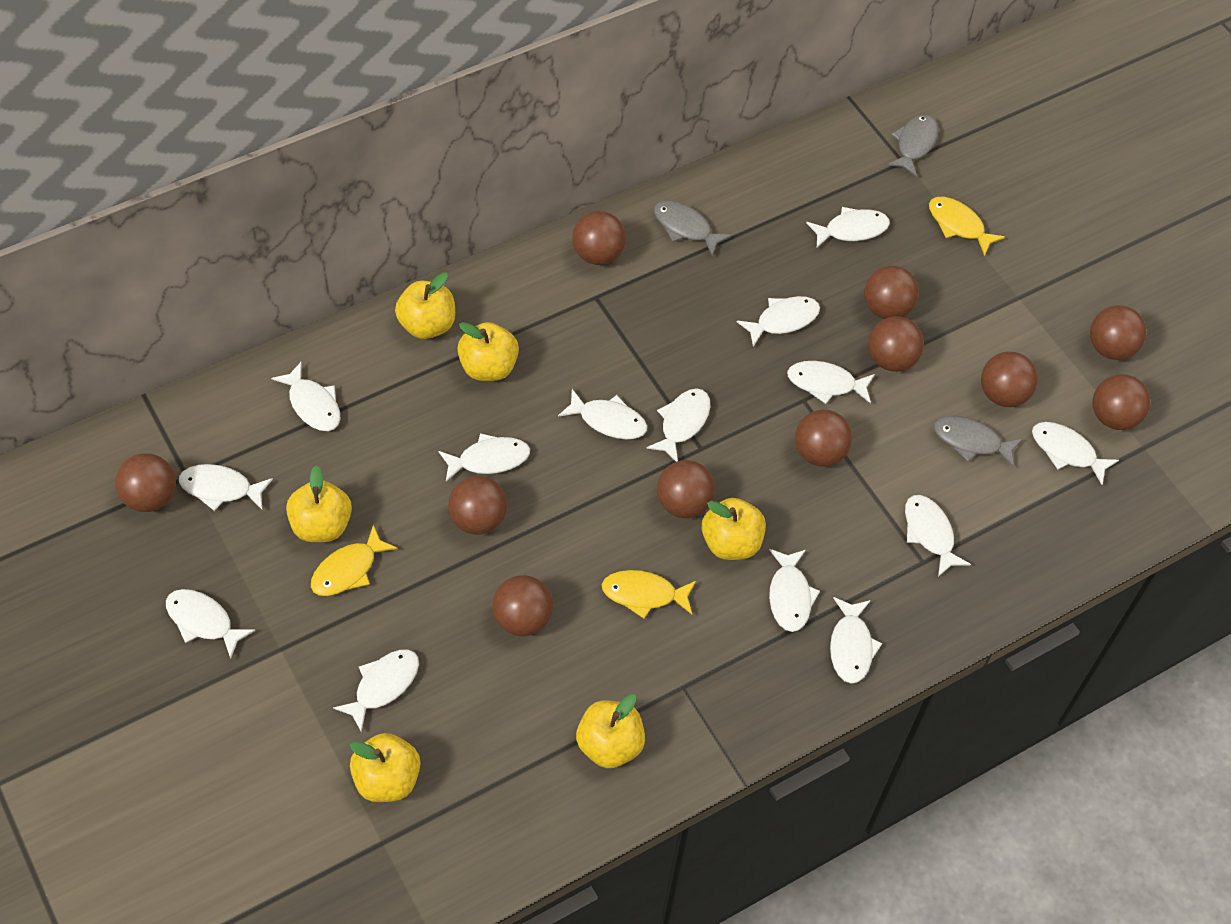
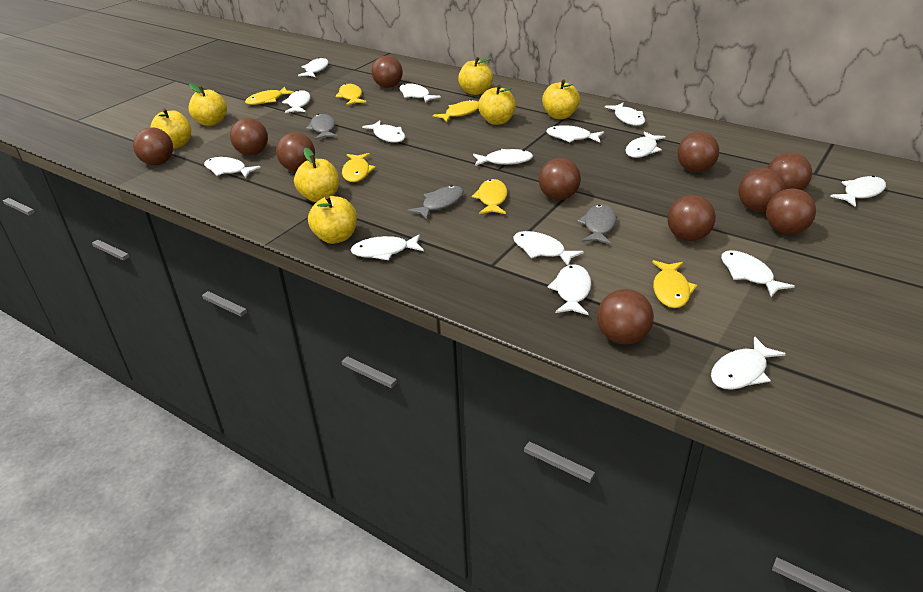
white fish: 14 -> 15
yellow apple: 6 -> 7
yellow fish: 3 -> 6

